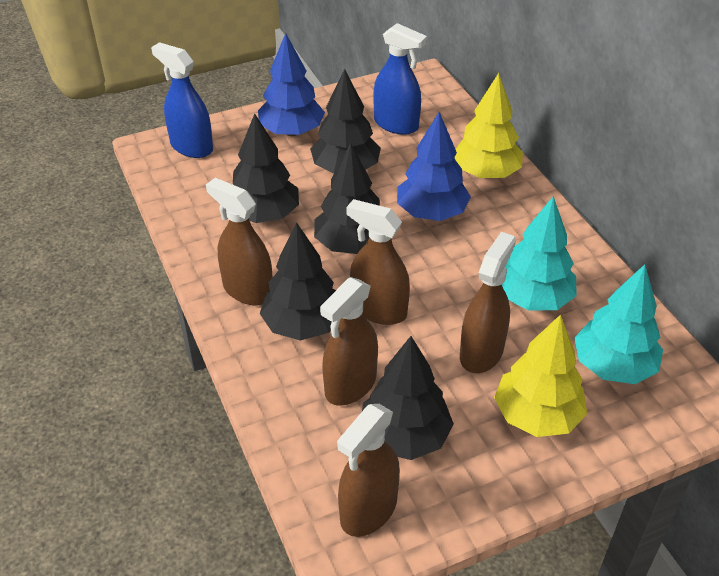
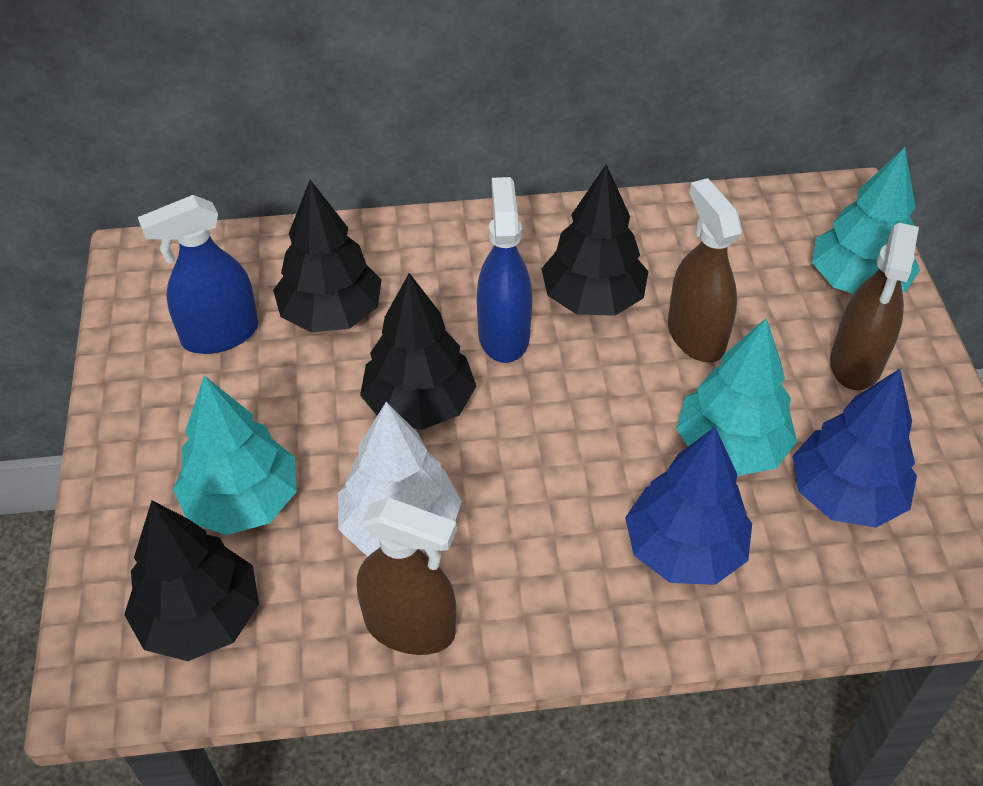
black tree: 5 -> 4
brown spray bottle: 5 -> 3
turquoise tree: 2 -> 3
white tree: 0 -> 1
yellow tree: 2 -> 0

